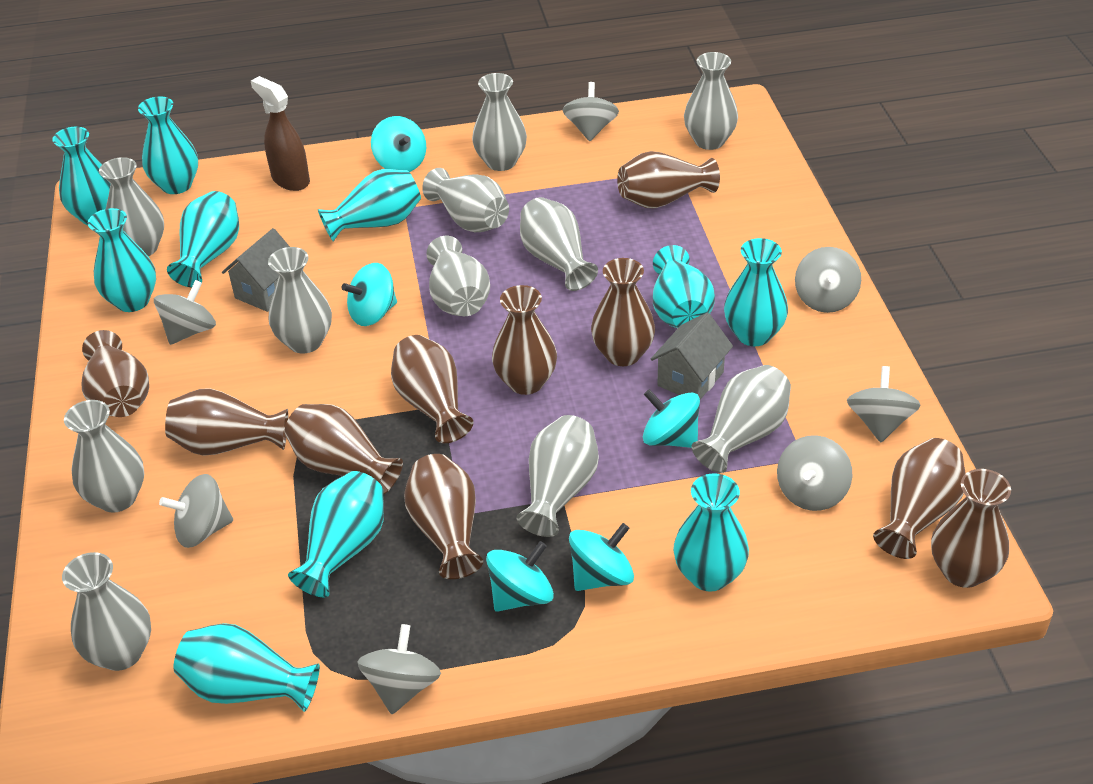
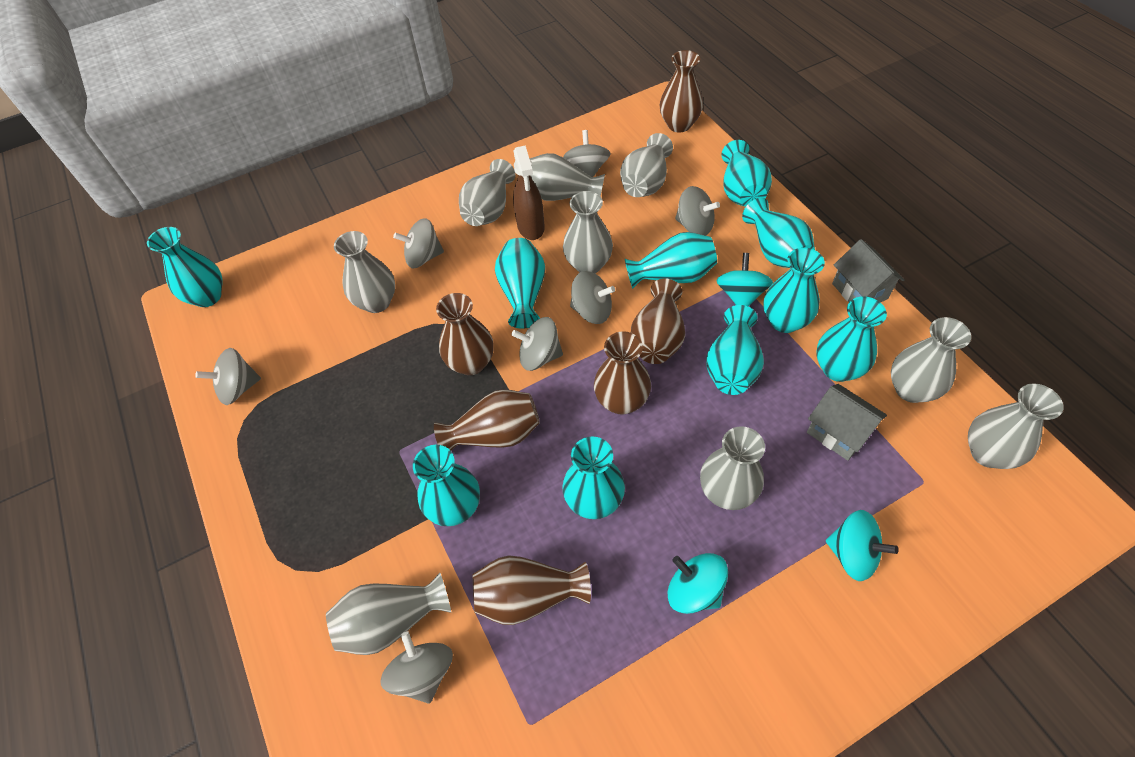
brown vase: 10 -> 6
grey vase: 11 -> 9
turquoise spinning top: 5 -> 3

